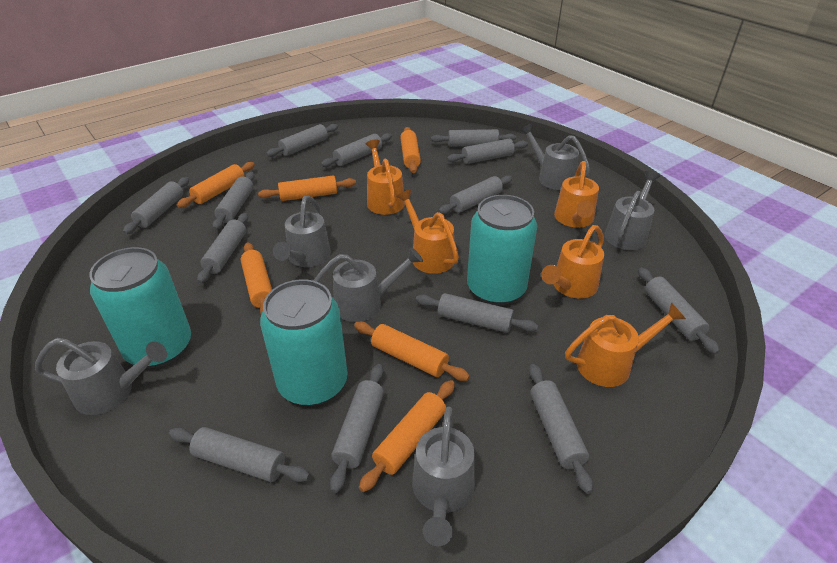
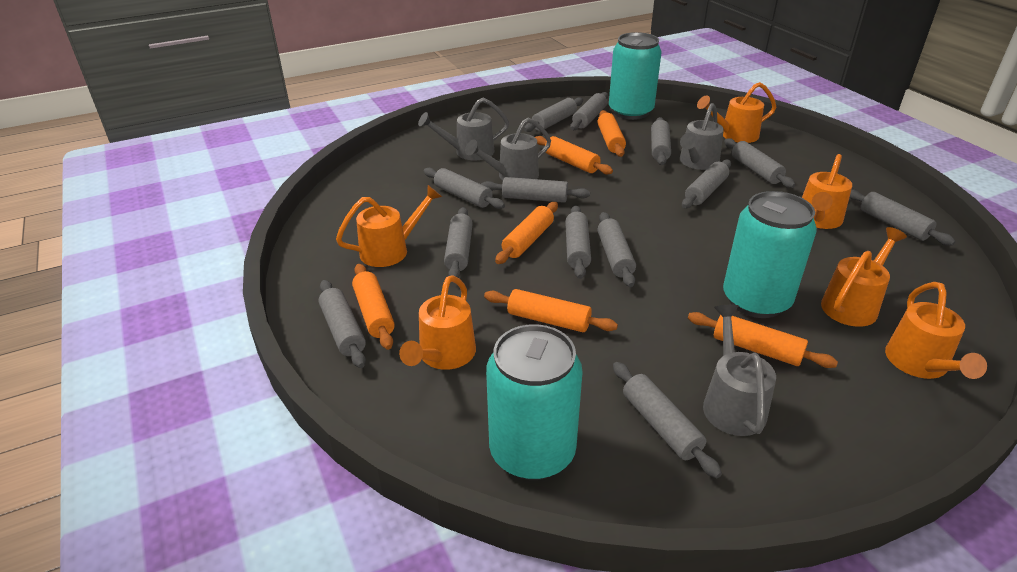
grey watering can: 6 -> 4
orange watering can: 5 -> 6

